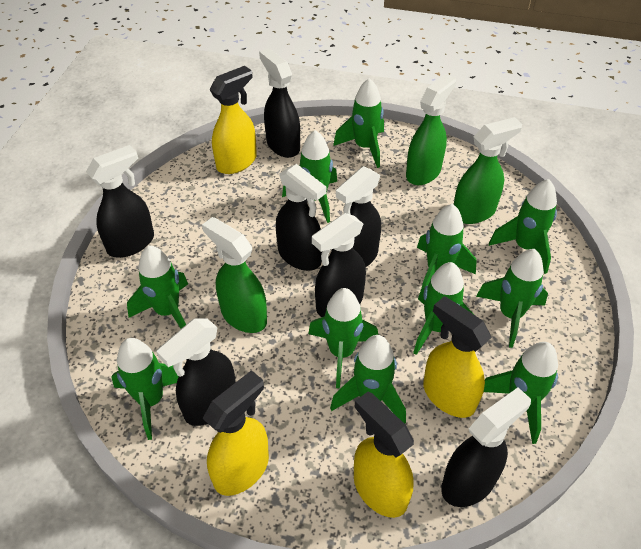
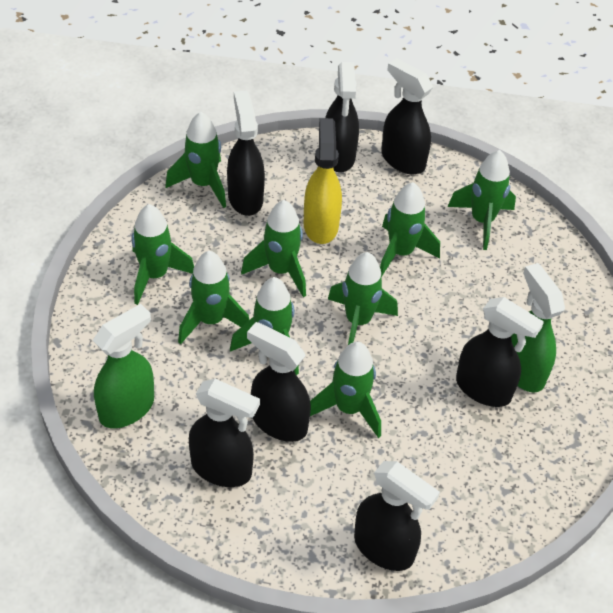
green rocket: 11 -> 9
green spray bottle: 3 -> 2
yellow spray bottle: 4 -> 1

